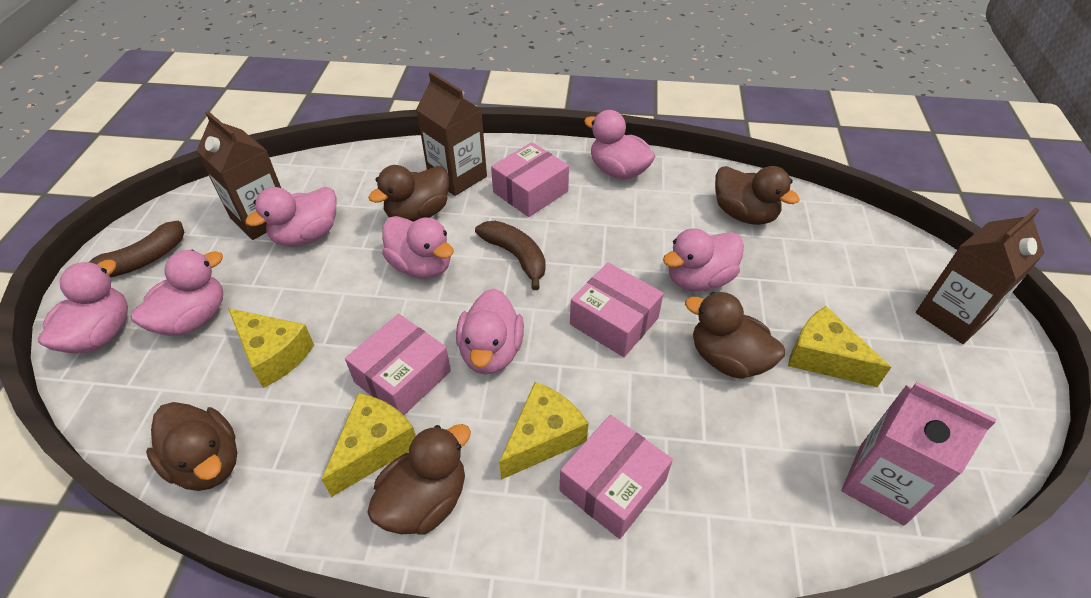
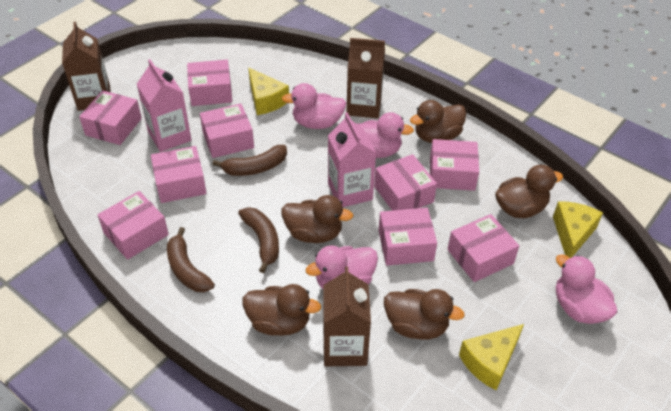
brown banana: 2 -> 3
pink box: 4 -> 9
pink carton: 1 -> 2
pink duck: 7 -> 4
yellow cheese: 4 -> 3

